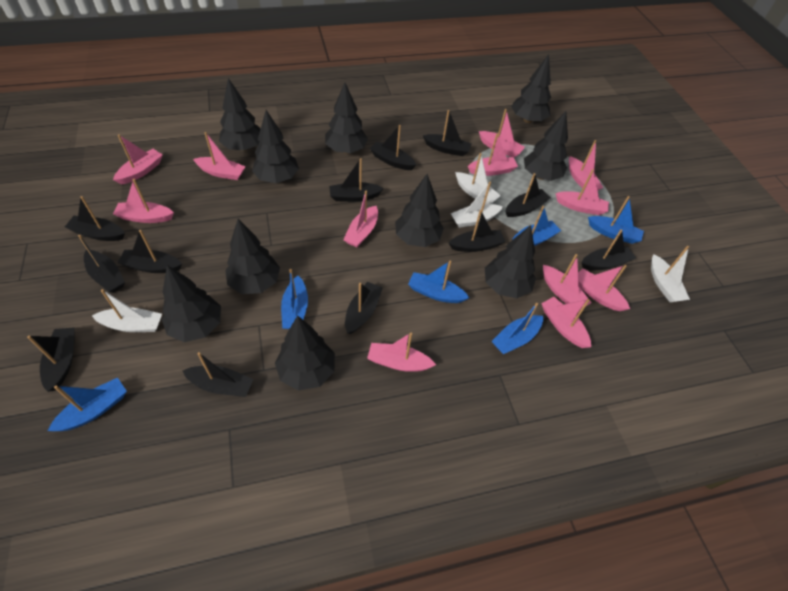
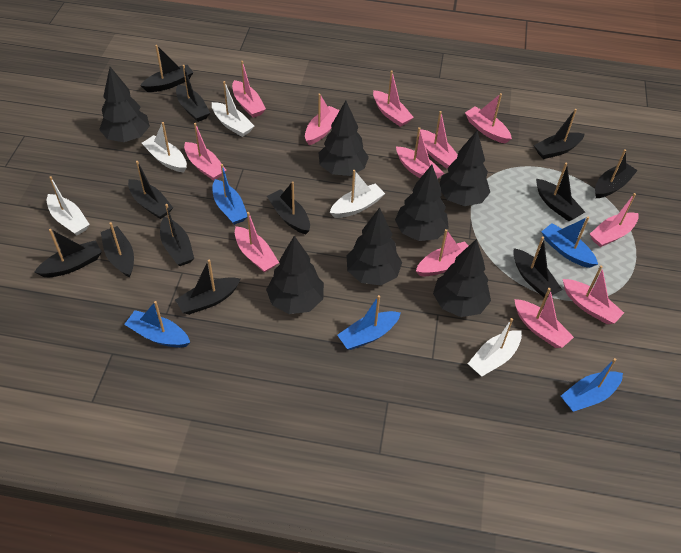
black tree: 10 -> 7
blue boat: 6 -> 5
white boat: 4 -> 5

